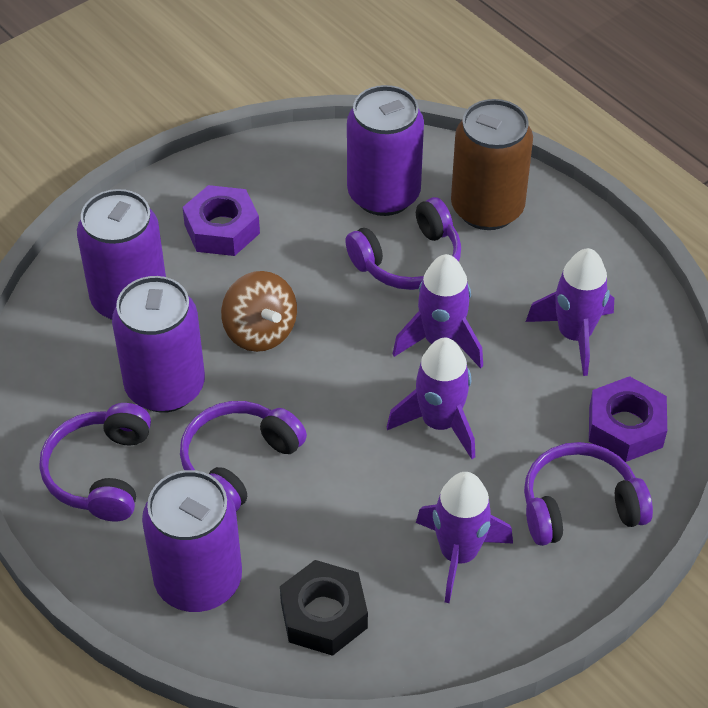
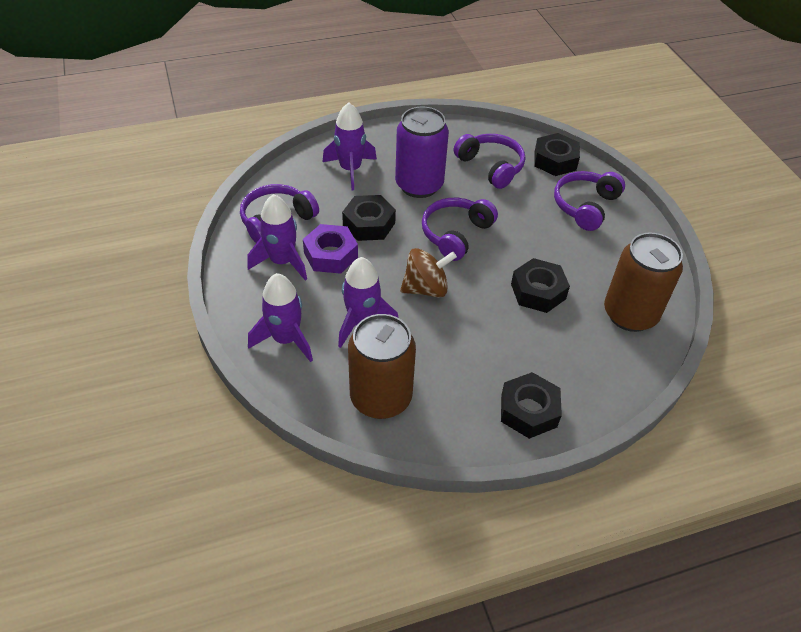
black nut: 1 -> 4
brown can: 1 -> 2
purple can: 4 -> 1
purple nut: 2 -> 1

